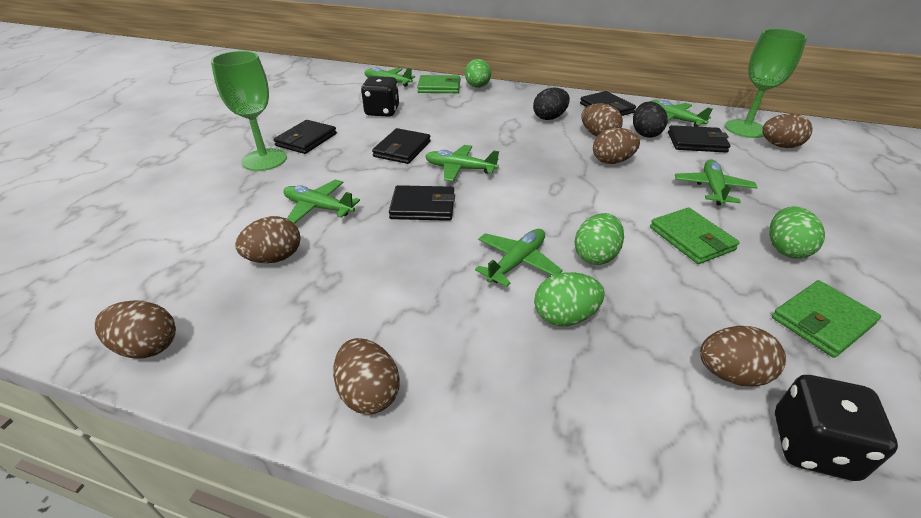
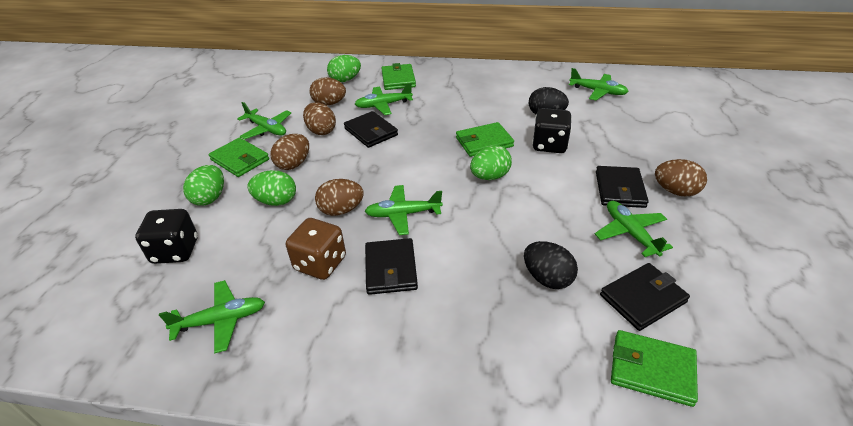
black wallet: 5 -> 4
brown dice: 0 -> 1
brown egg: 7 -> 5
green goblet: 2 -> 0
green wallet: 3 -> 4

